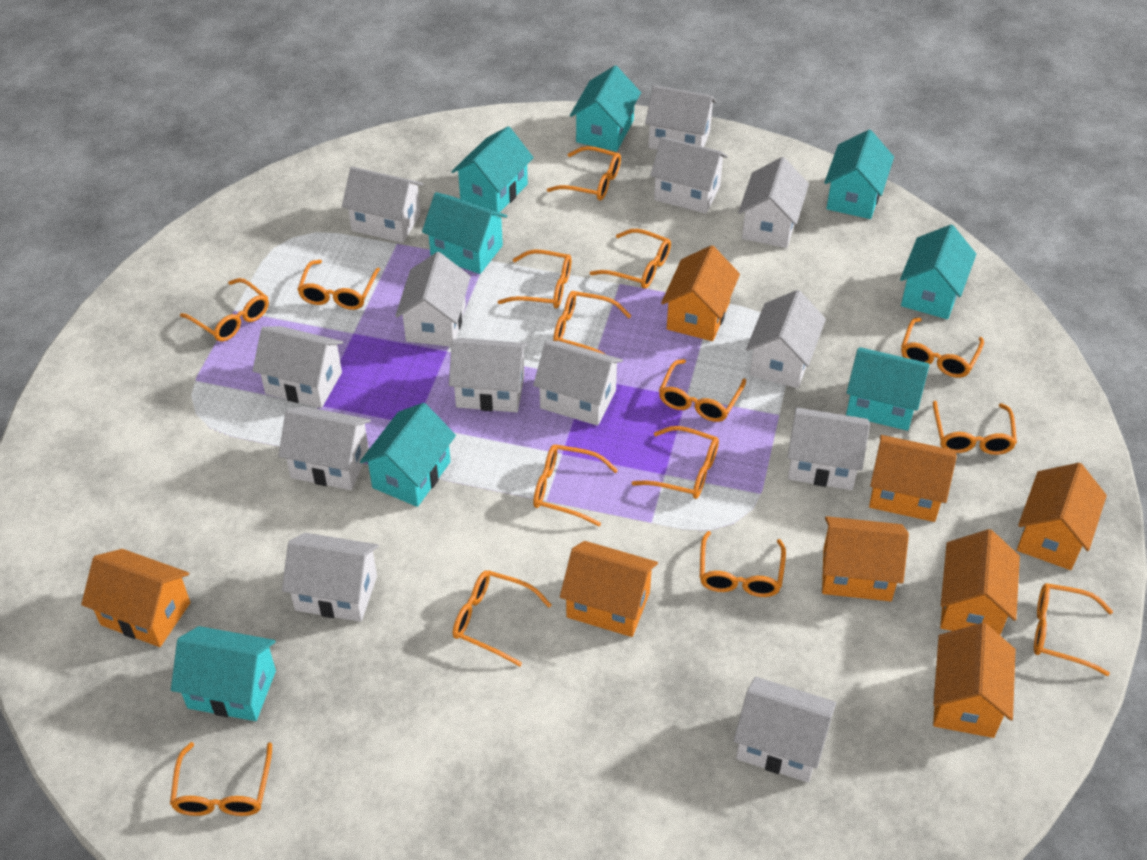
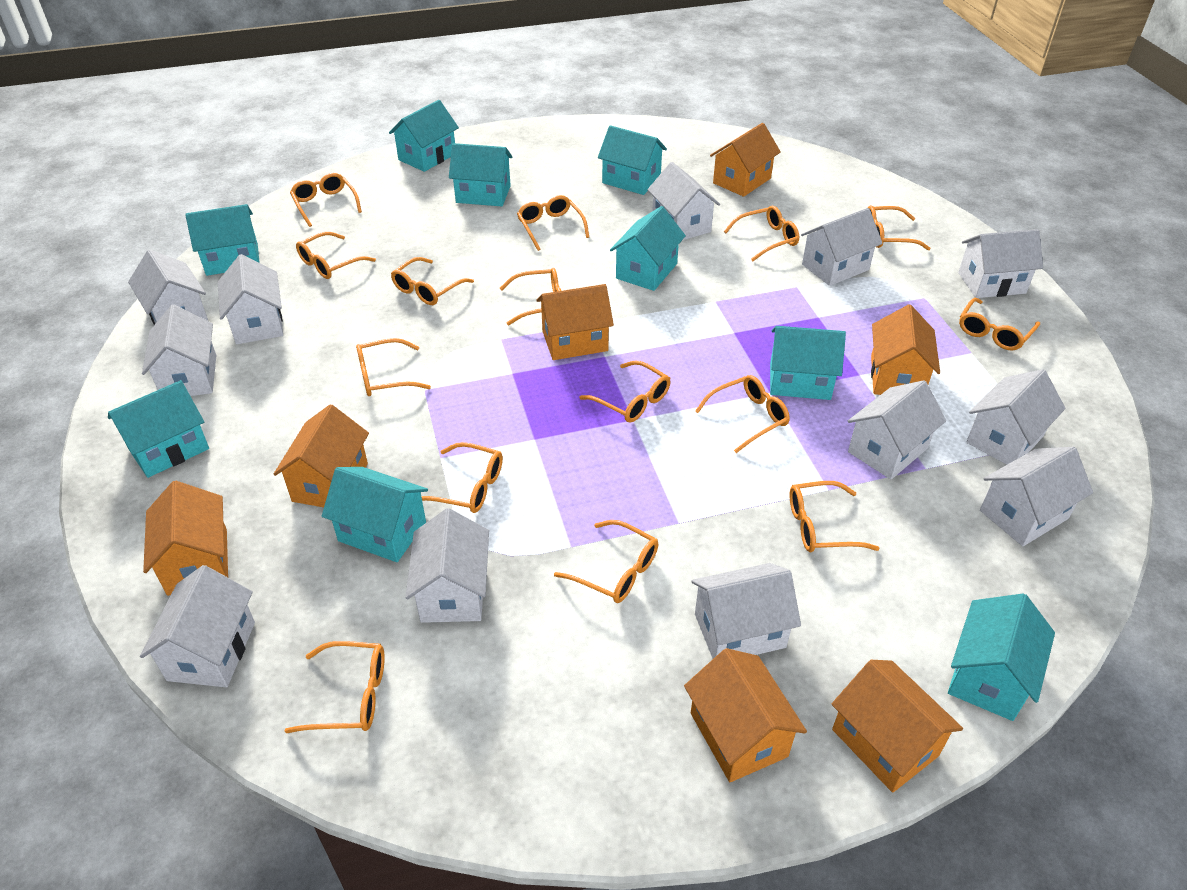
orange house: 8 -> 7
turquoise house: 8 -> 9
white house: 13 -> 12

